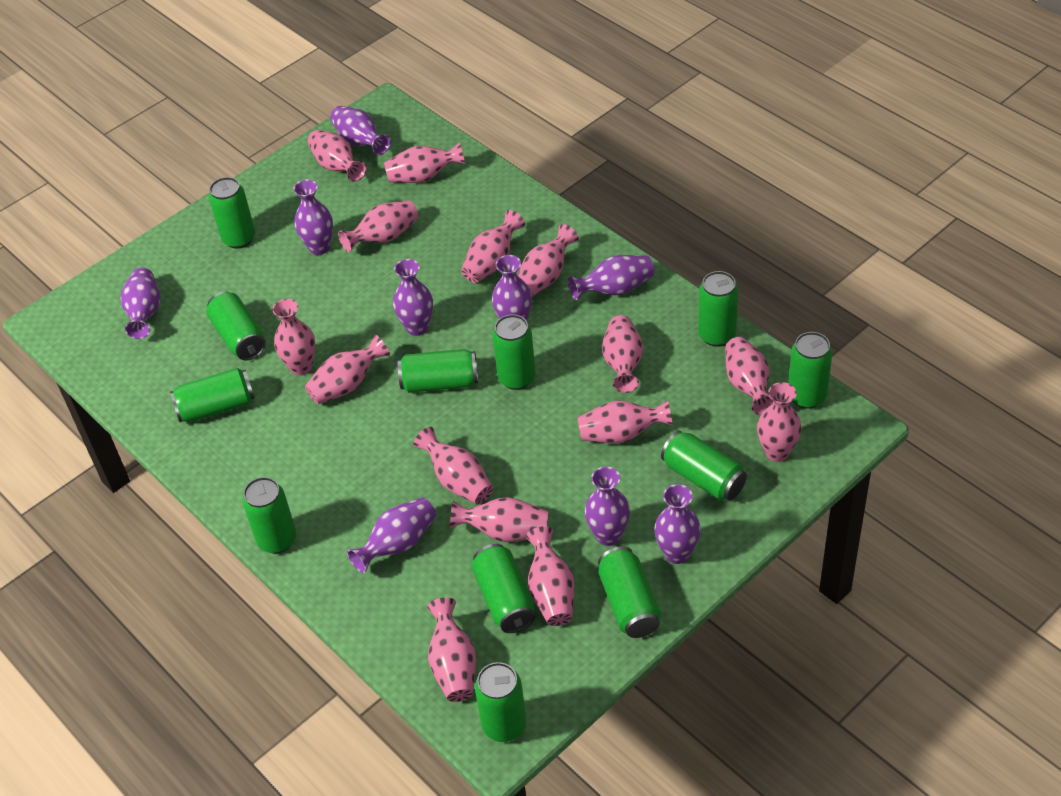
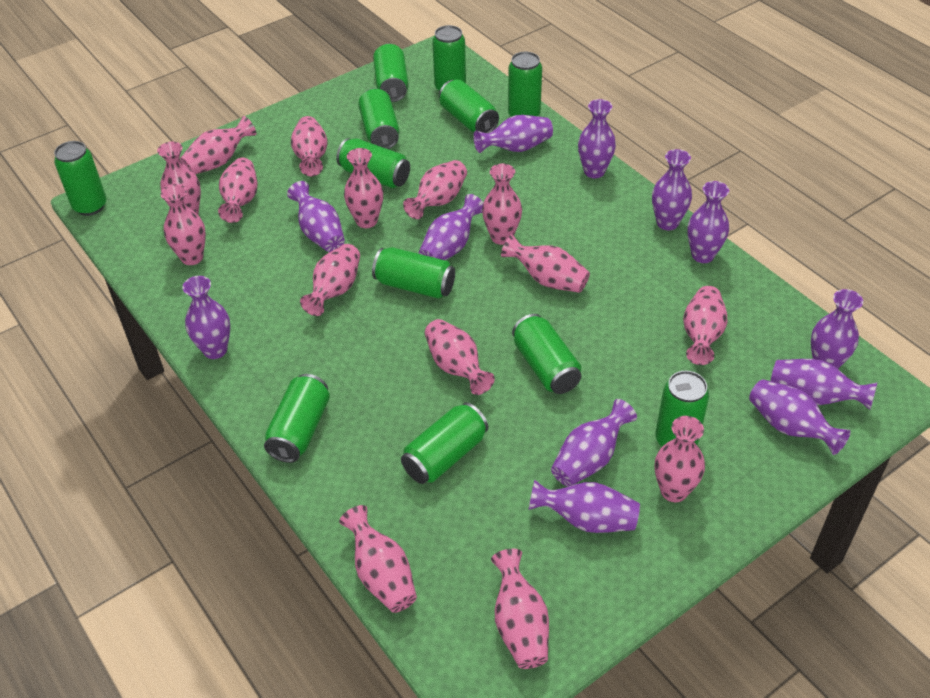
purple vase: 9 -> 12

